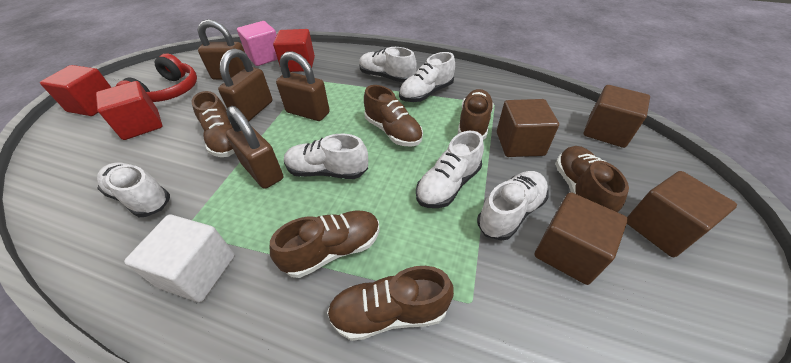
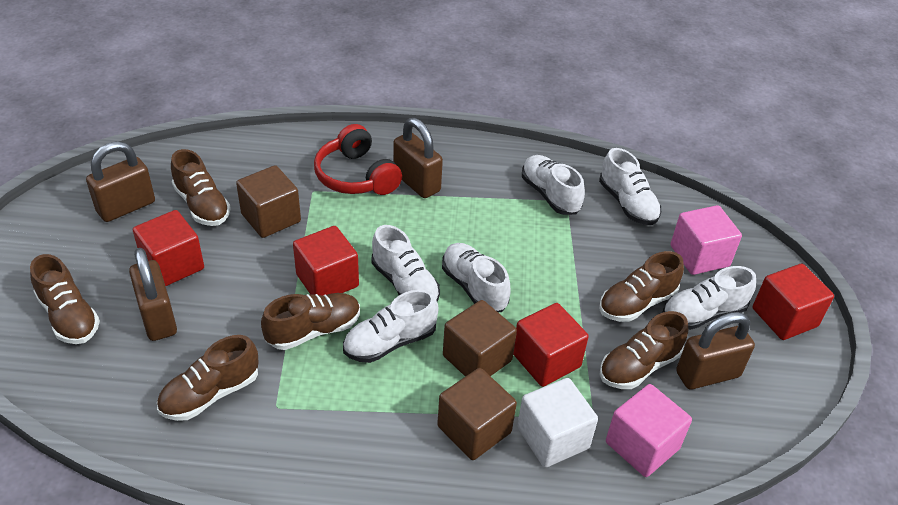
brown cube: 4 -> 3
pink cube: 1 -> 2
red cube: 3 -> 4

